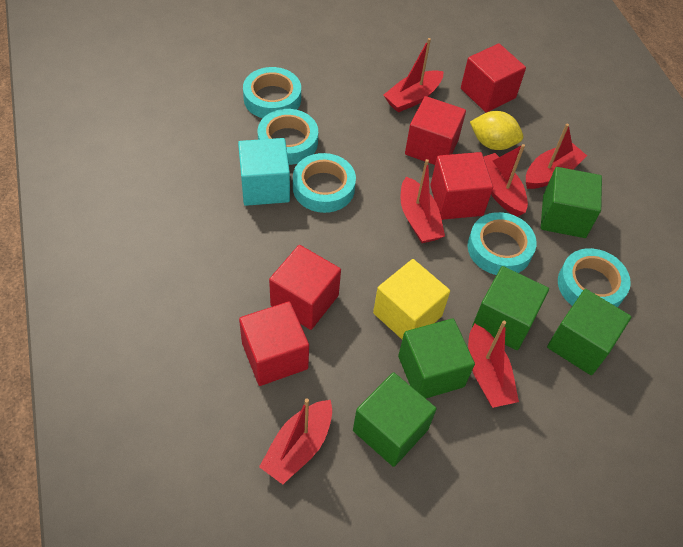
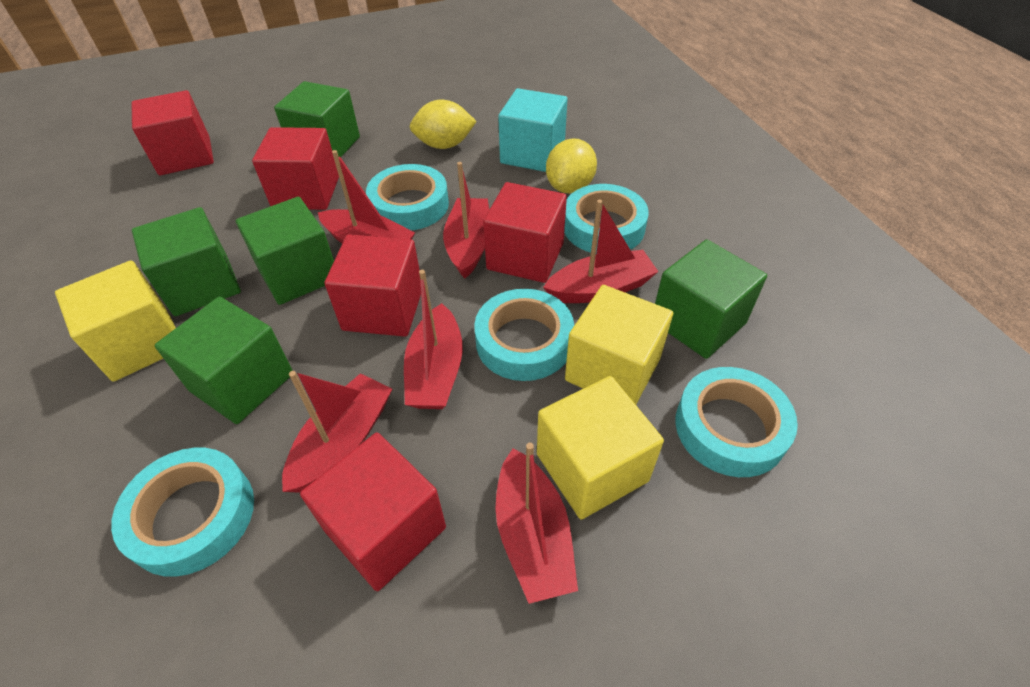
yellow cube: 1 -> 3
yellow lemon: 1 -> 2

